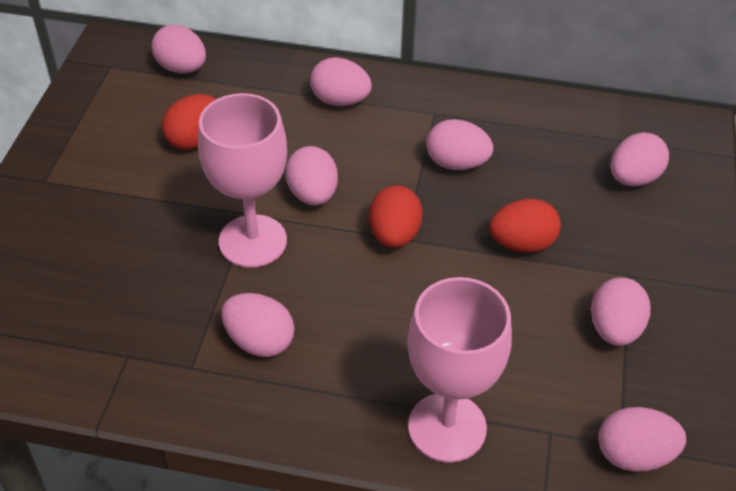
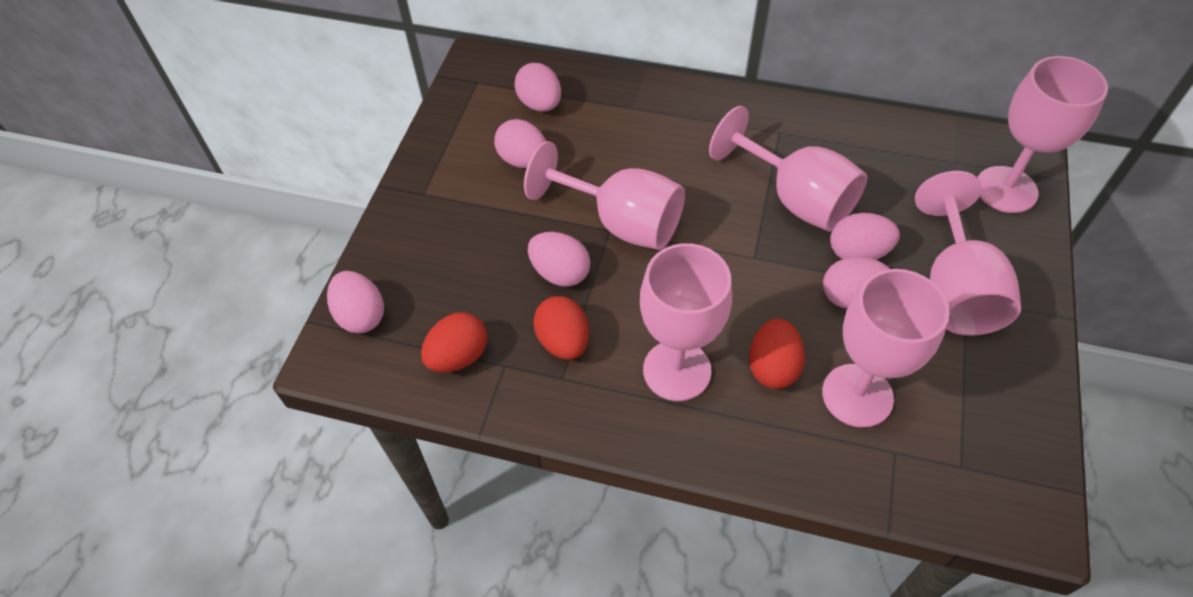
pink egg: 8 -> 6
pink goblet: 2 -> 6

